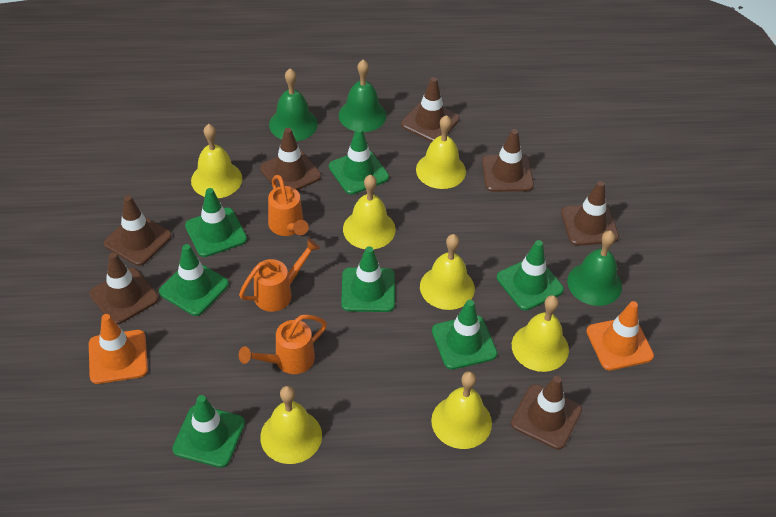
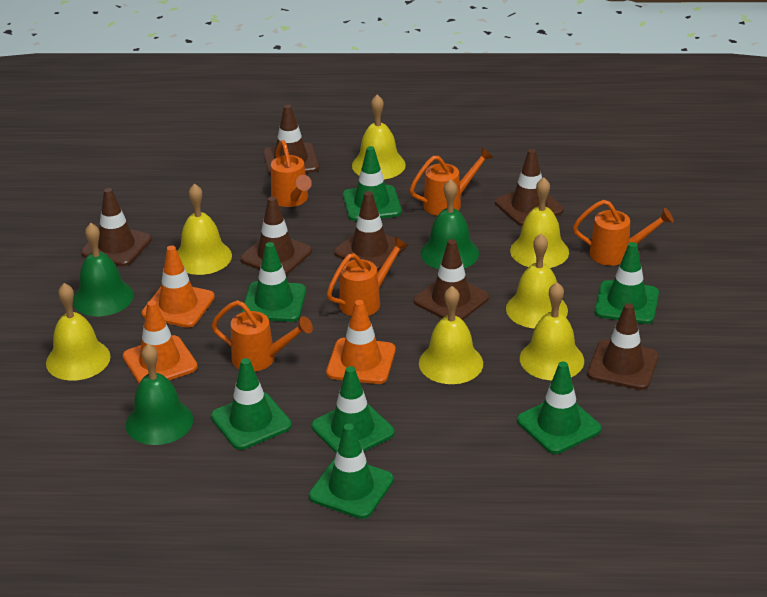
orange traffic cone: 2 -> 3
orange watering can: 3 -> 5

